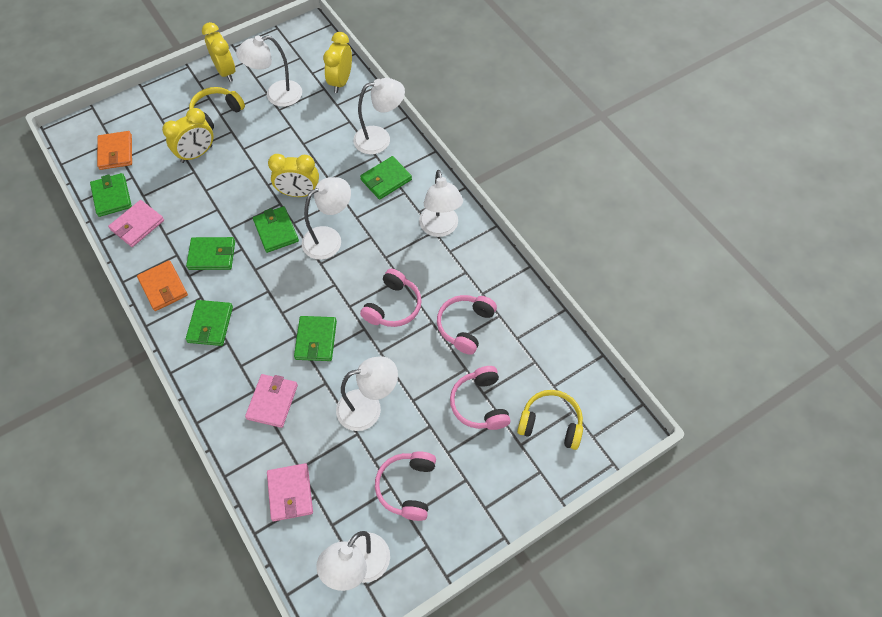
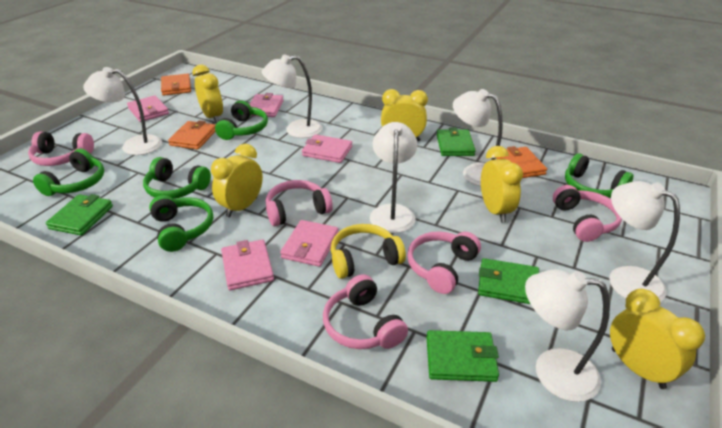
green headphones: 0 -> 5
green wallet: 6 -> 4
orange wallet: 2 -> 3
pink headphones: 4 -> 5
pink wallet: 3 -> 5
yellow clock: 4 -> 5
yellow headphones: 2 -> 1

